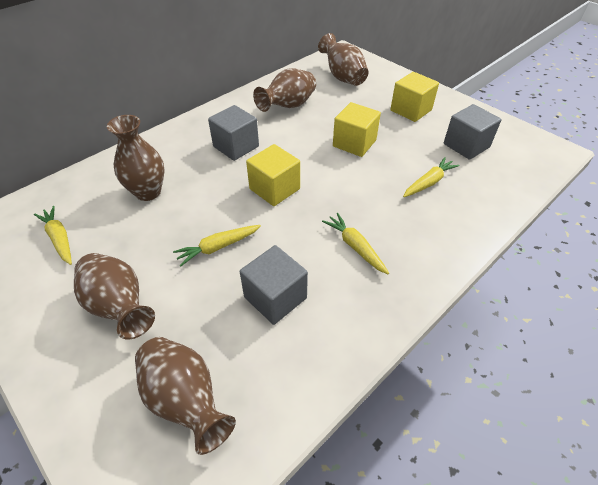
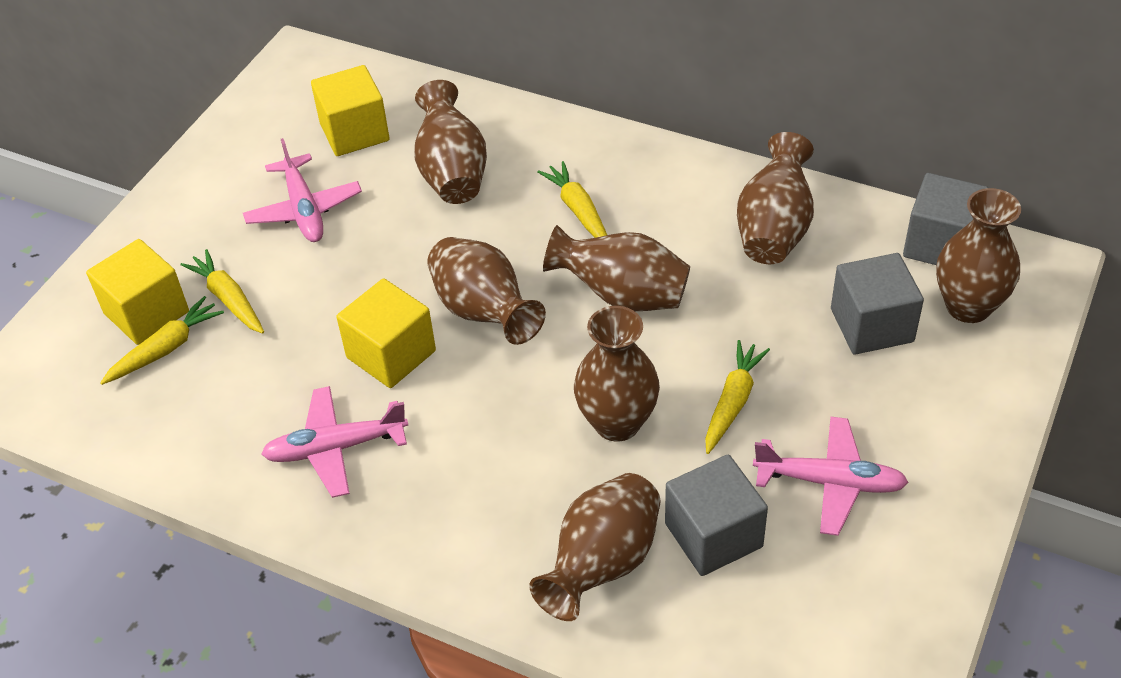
brown vase: 5 -> 7
pink plane: 0 -> 3

